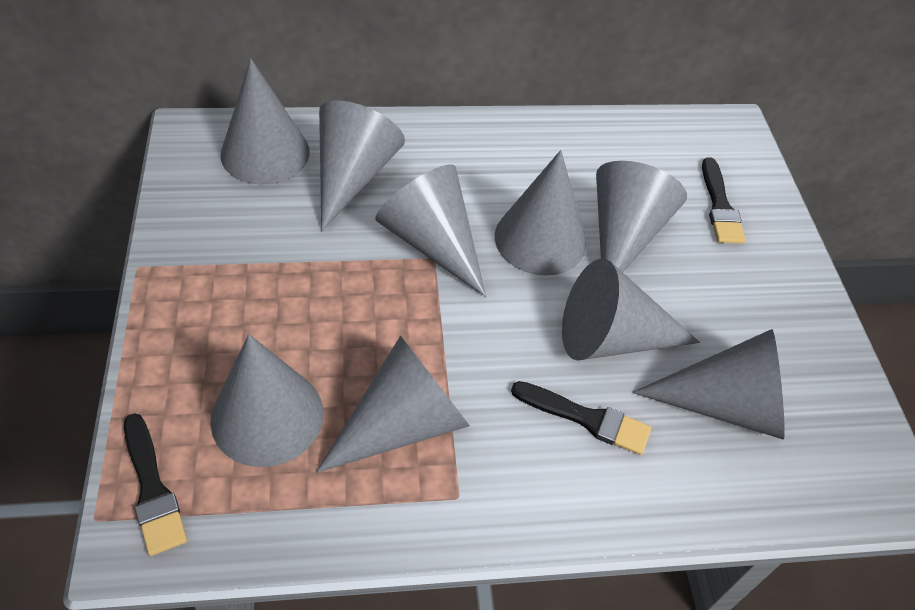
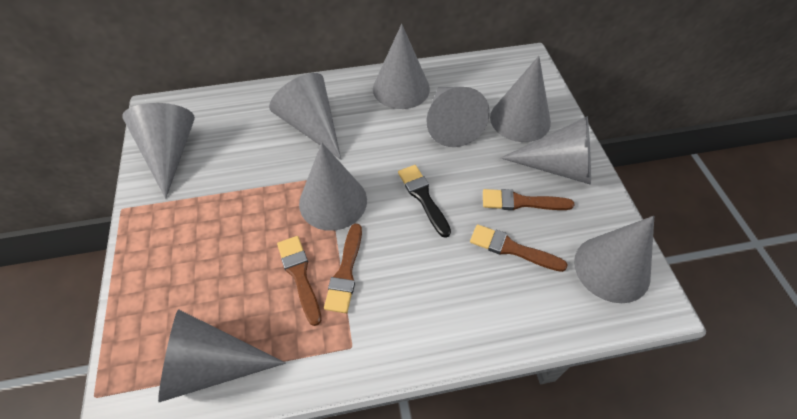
black brush: 3 -> 1
brown brush: 0 -> 4

